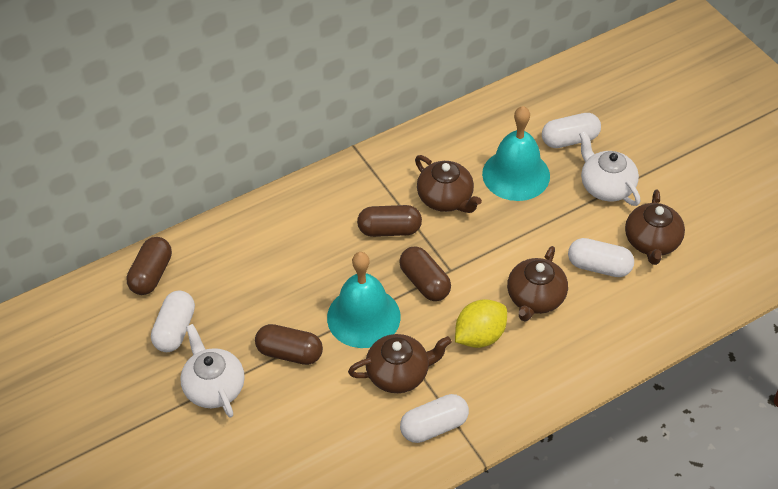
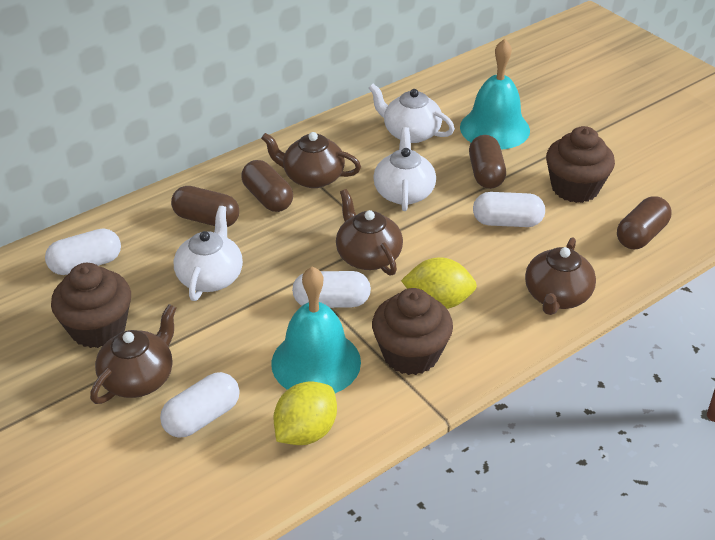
brown cupcake: 0 -> 3
white teapot: 2 -> 3
yellow lemon: 1 -> 2

